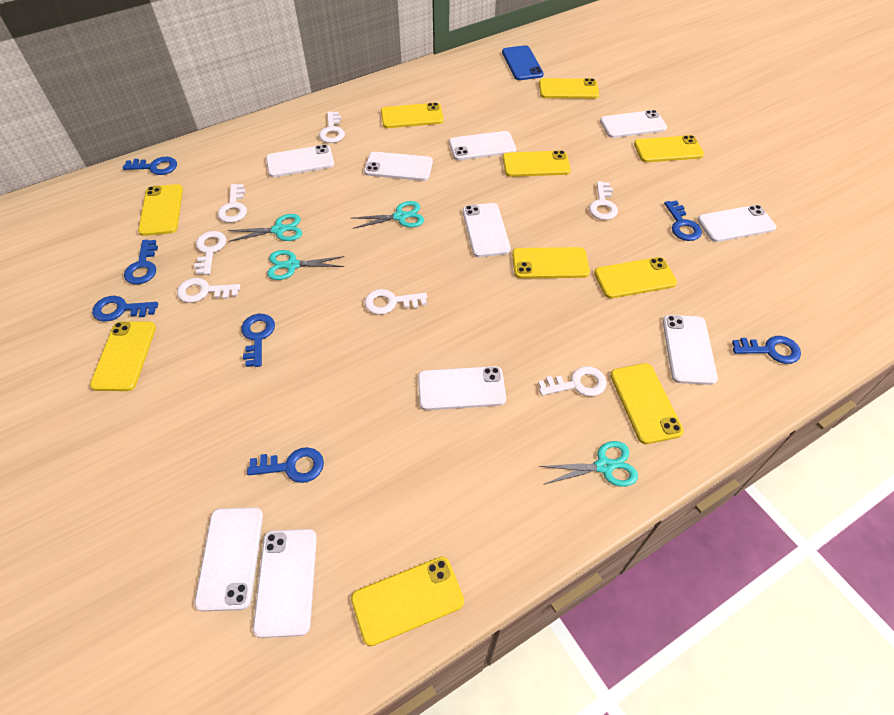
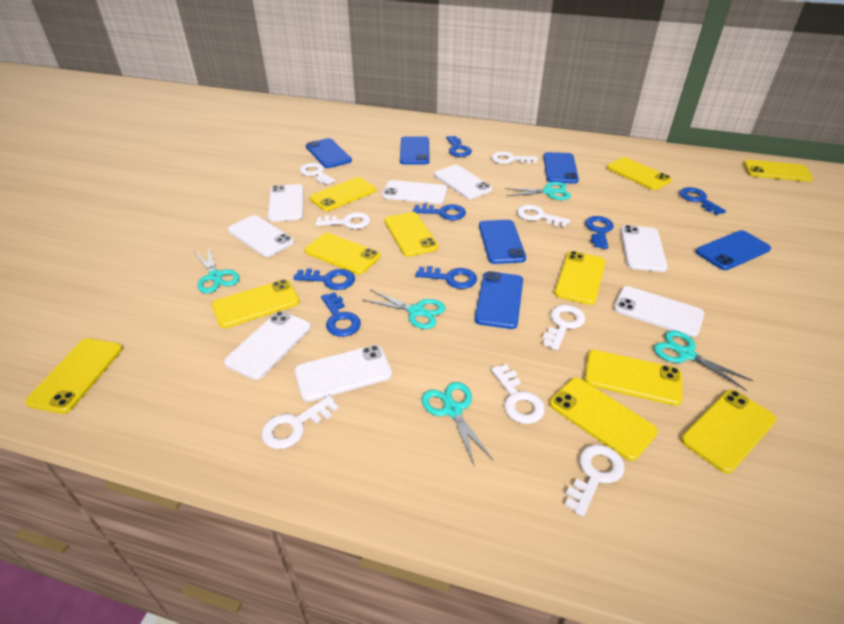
blue phone: 1 -> 6
turquoise scissors: 4 -> 5
white key: 7 -> 8
white phone: 10 -> 8
yellow phone: 10 -> 11

